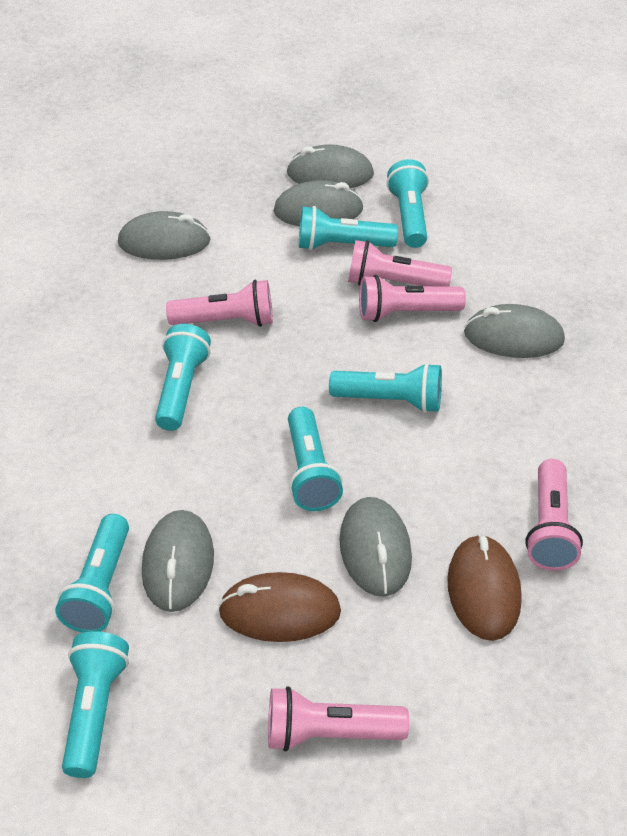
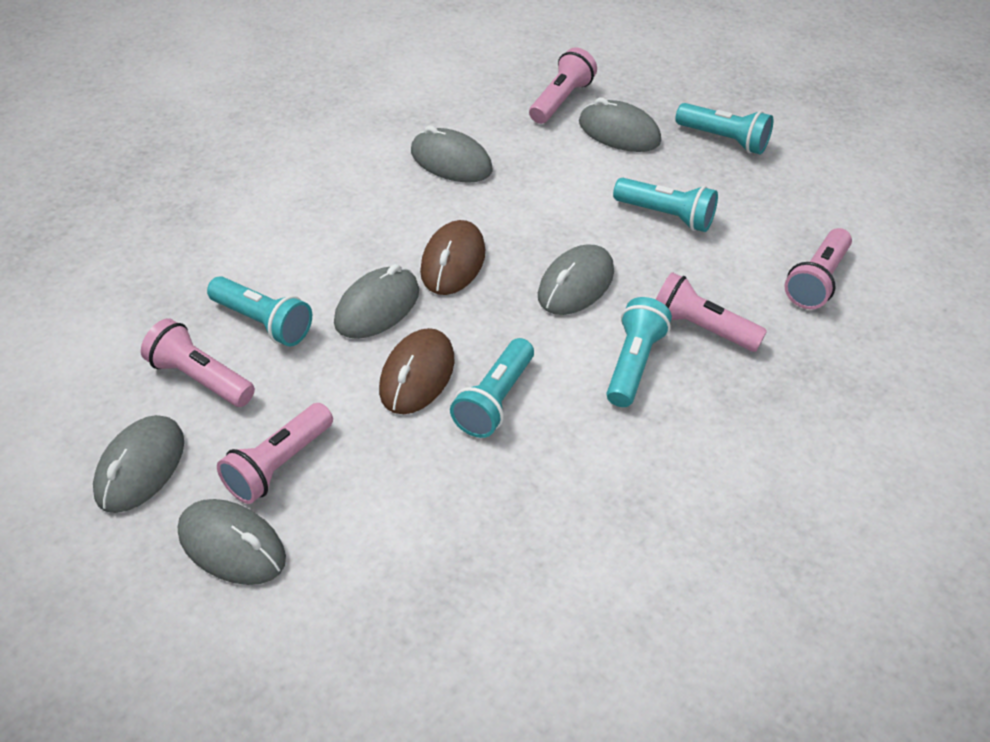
turquoise flashlight: 7 -> 5

